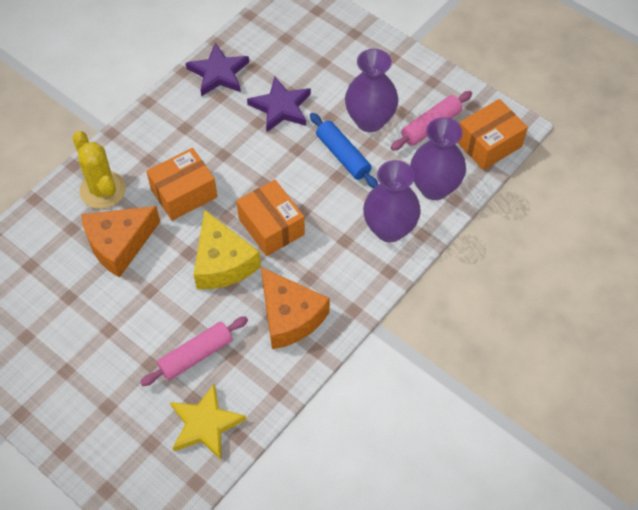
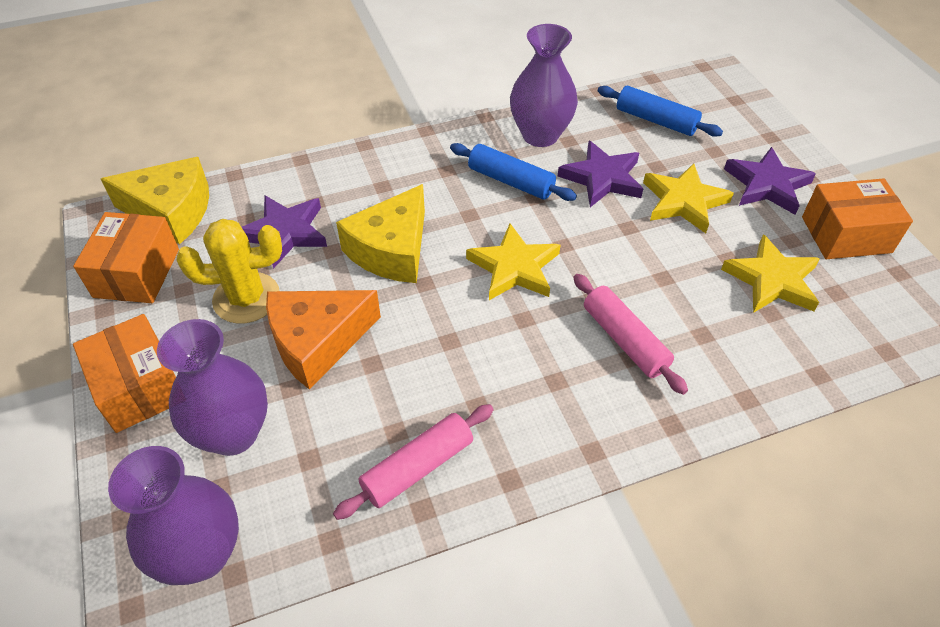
blue rolling pin: 1 -> 2
orange cheese: 2 -> 1
purple star: 2 -> 3
yellow cheese: 1 -> 2
yellow star: 1 -> 3

